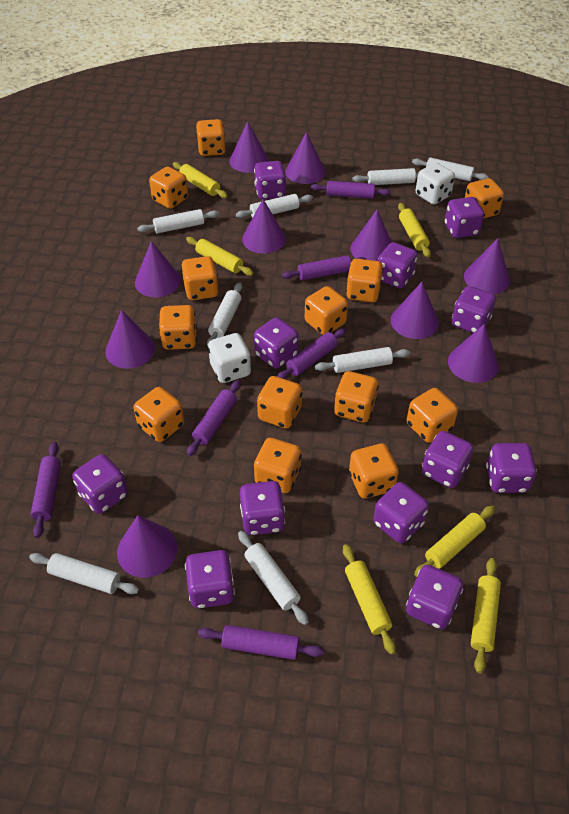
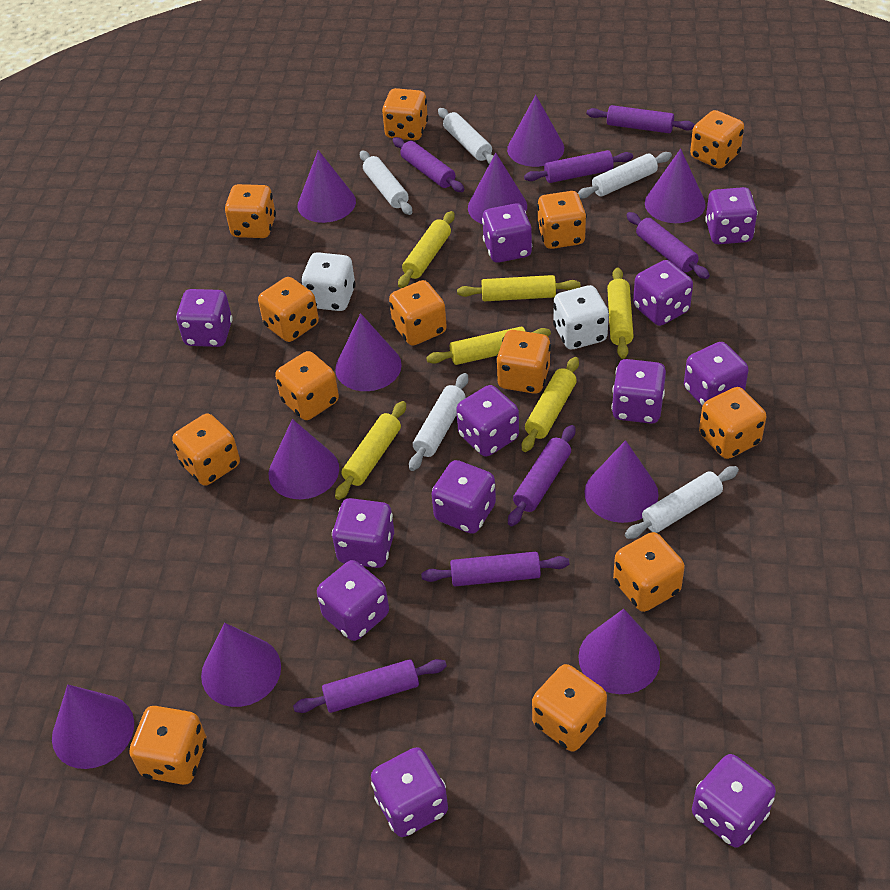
purple rolling pin: 6 -> 7
white rolling pin: 8 -> 5

